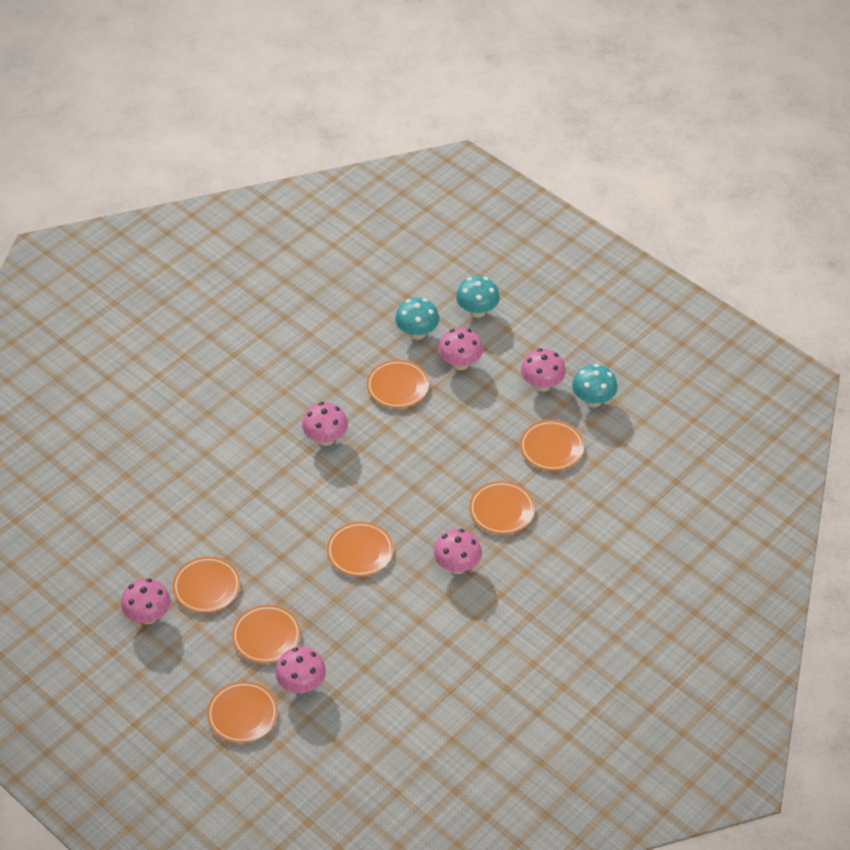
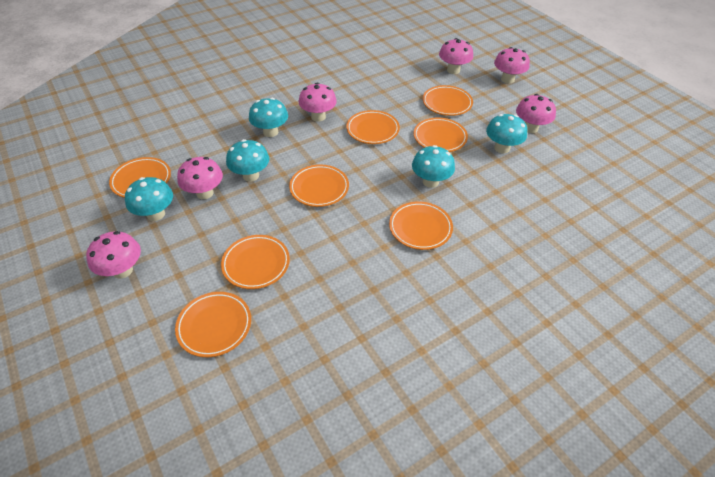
orange plate: 7 -> 8
turquoise mushroom: 3 -> 5

